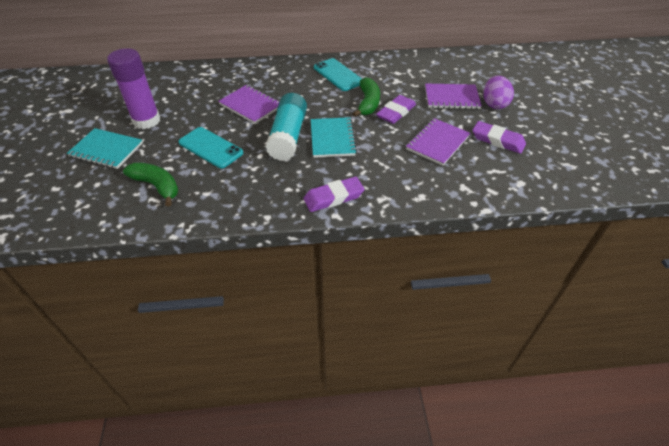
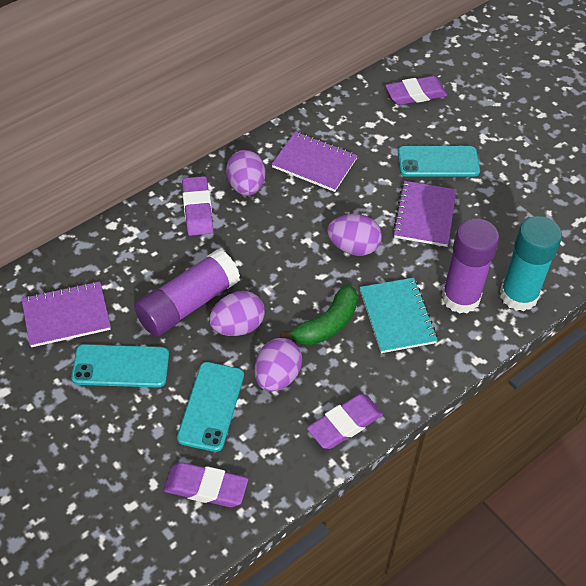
green banana: 2 -> 1
purple egg: 1 -> 4
purple eraser: 3 -> 4
purple glue stick: 1 -> 2
turquoise notebook: 2 -> 1
turquoise phone: 2 -> 3

